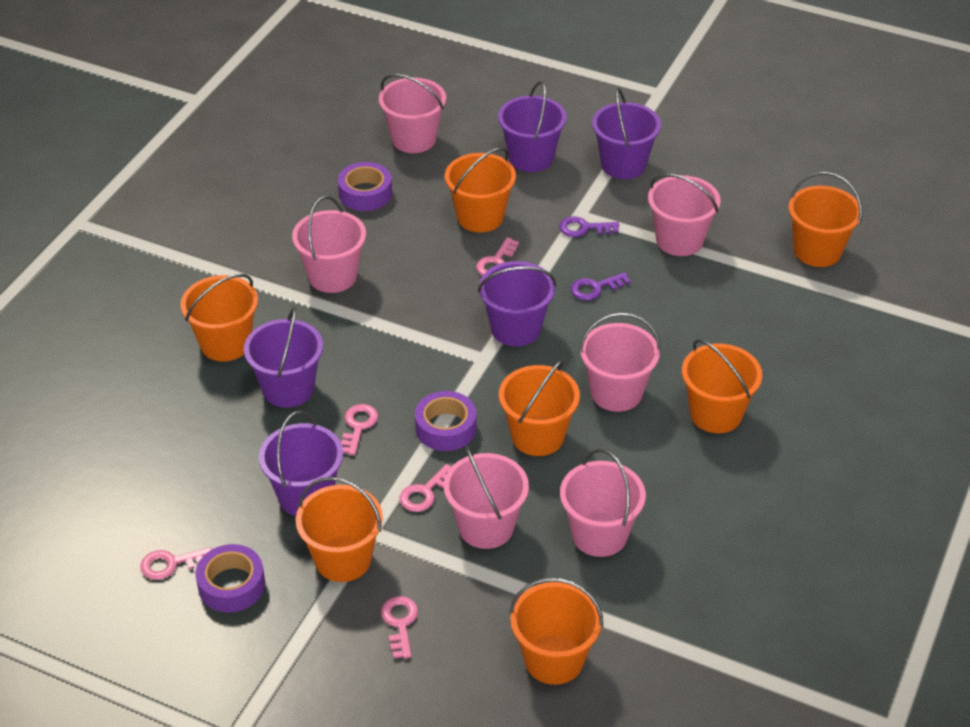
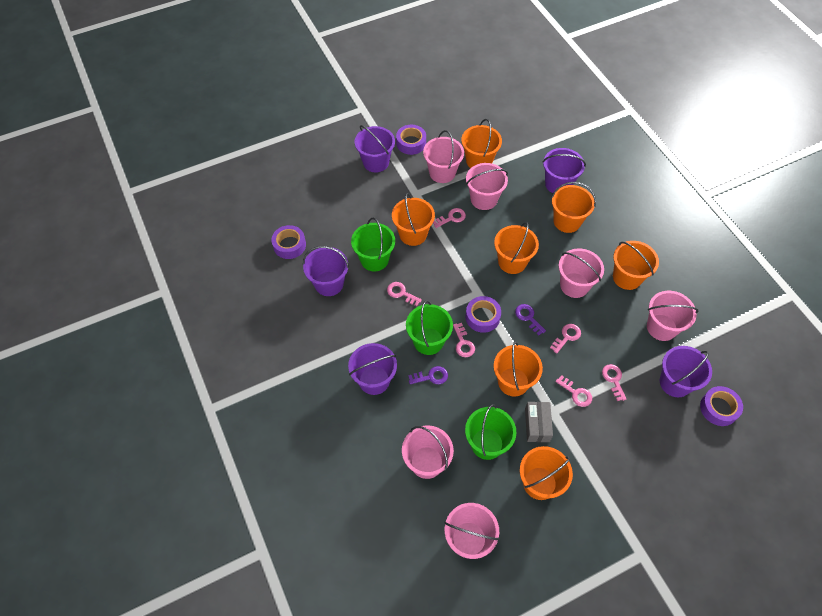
green bucket: 0 -> 3
grey box: 0 -> 1
pink key: 5 -> 6
purple tape: 3 -> 4

